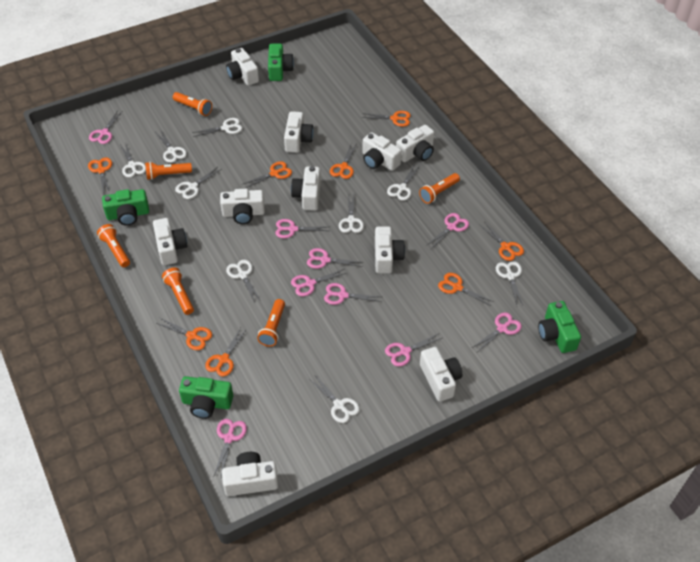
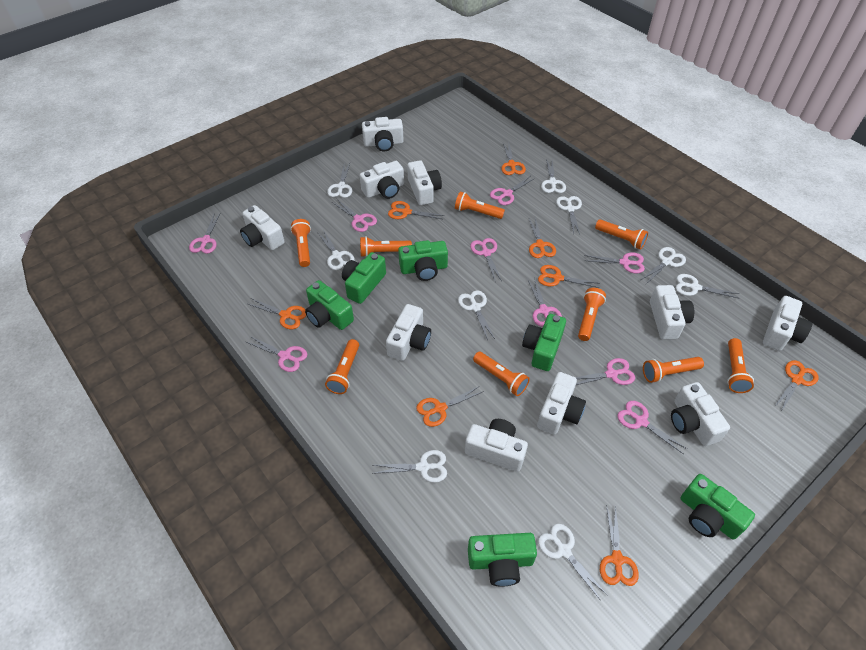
green camera: 4 -> 6
orange flashlight: 6 -> 9

